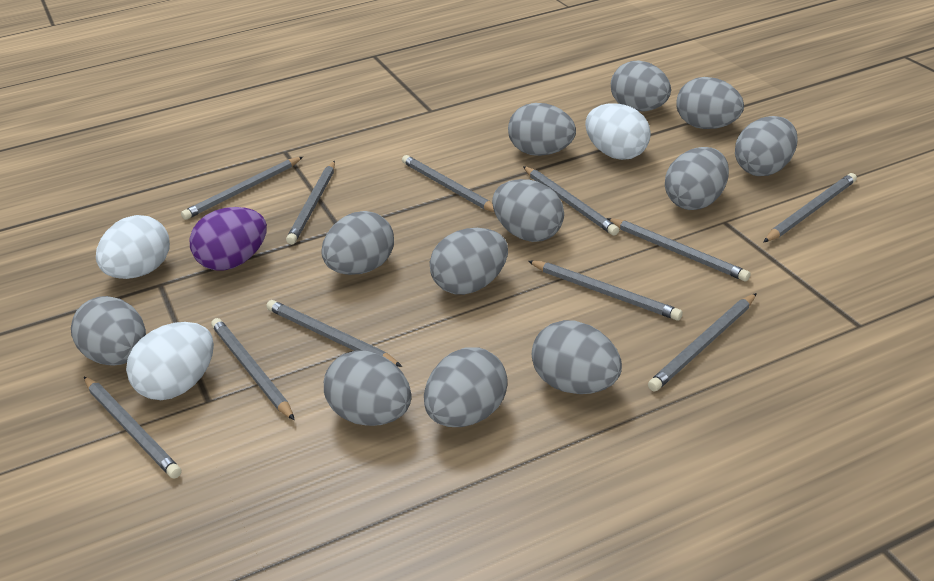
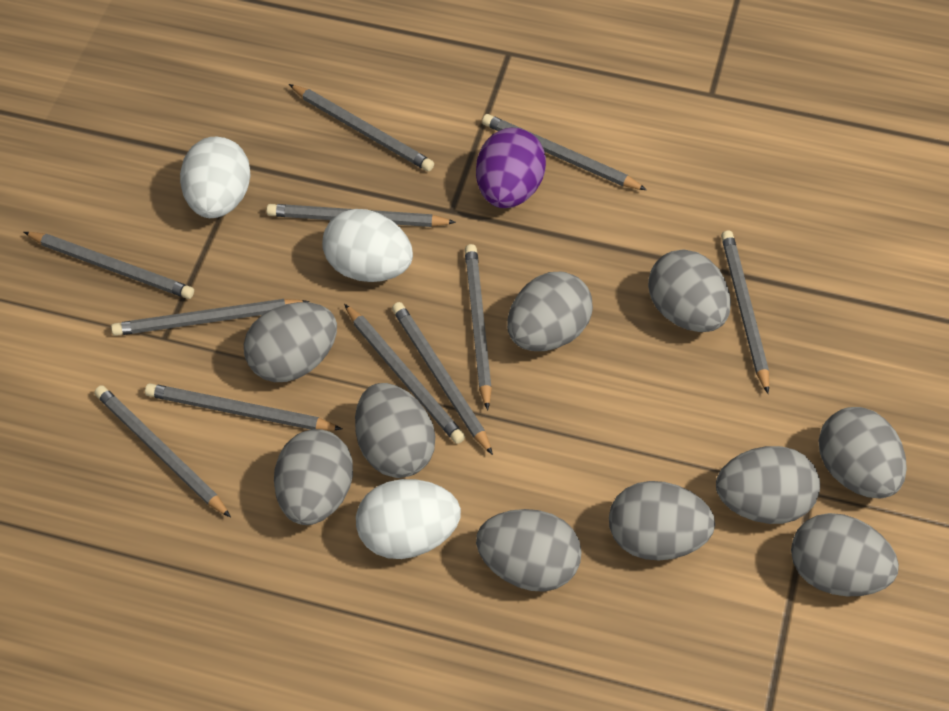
grey egg: 12 -> 10

